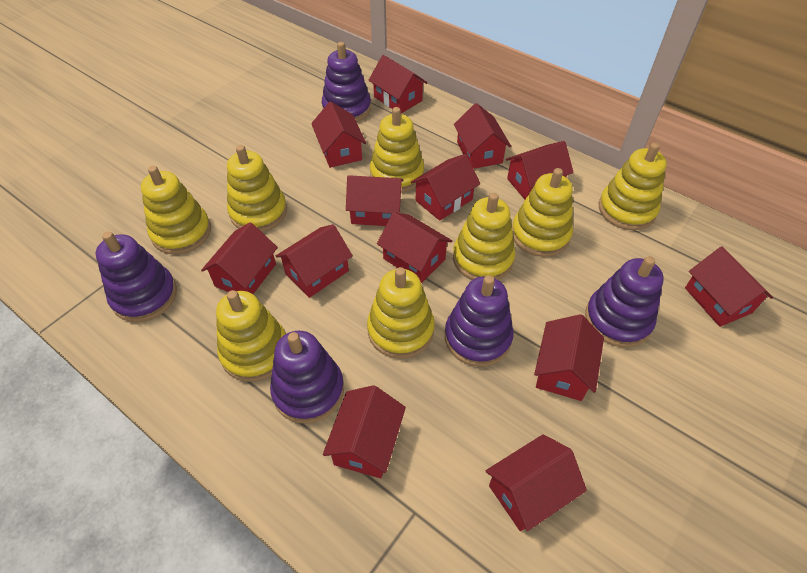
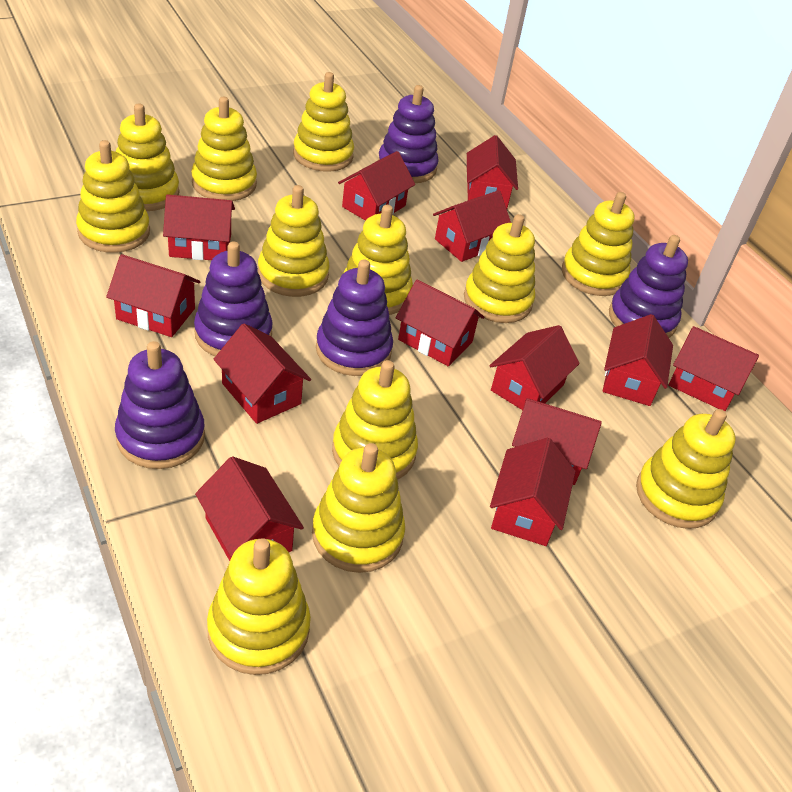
yellow stacking toy: 8 -> 12

